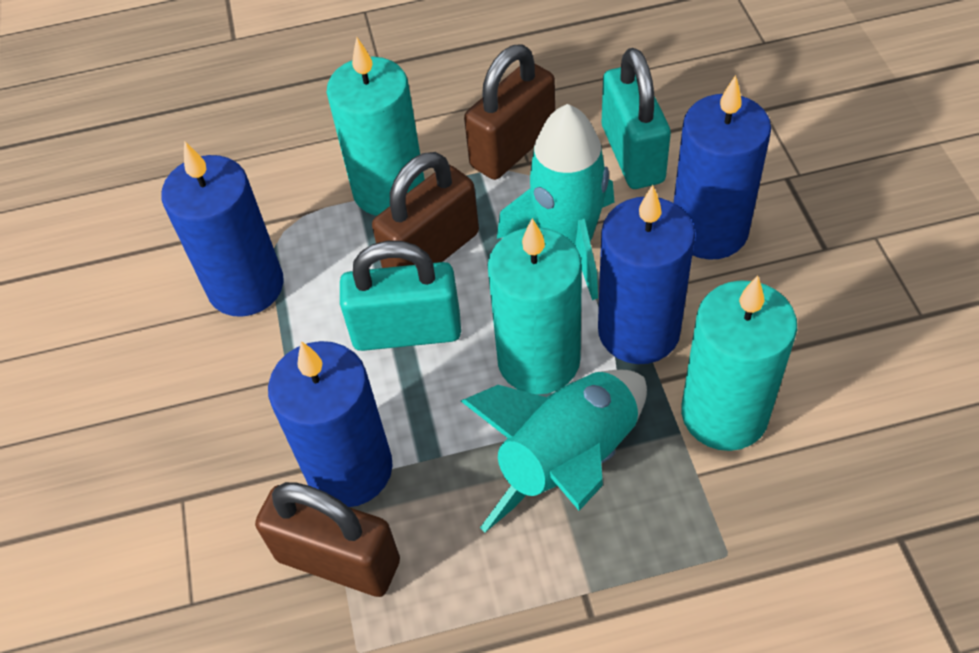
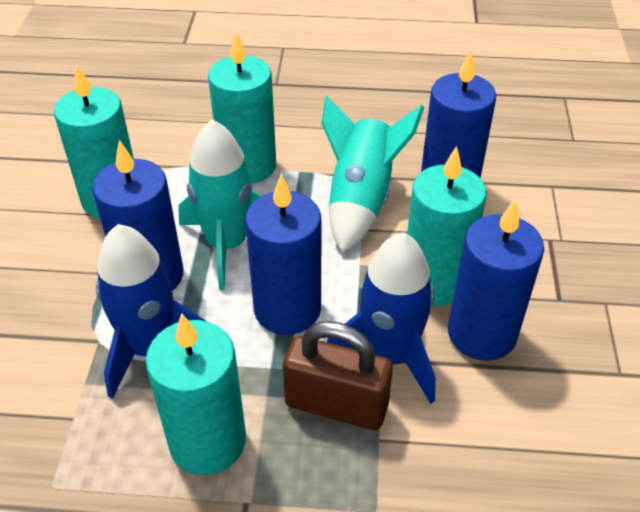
blue rocket: 0 -> 2
brown padlock: 3 -> 1
turquoise candle: 3 -> 4
turquoise padlock: 2 -> 0

